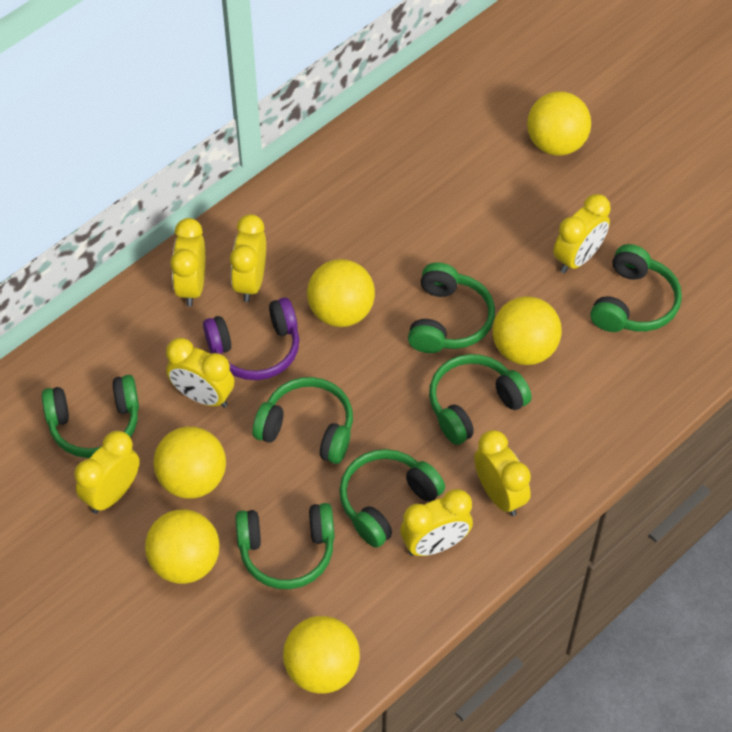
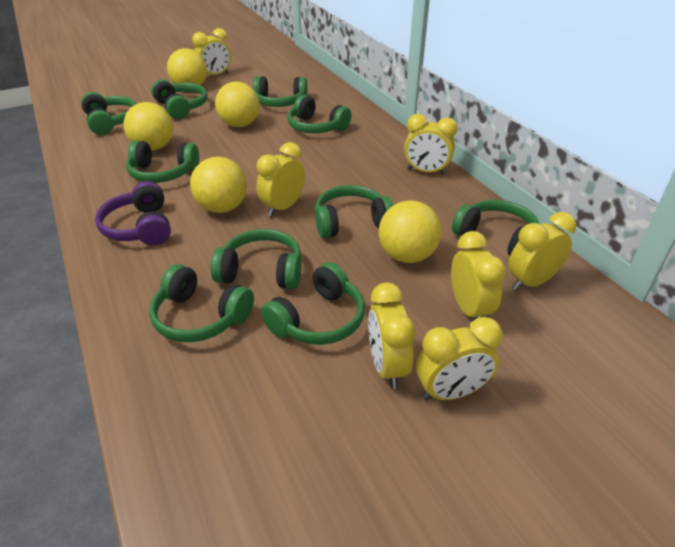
green headphones: 7 -> 10
yellow ball: 6 -> 5

